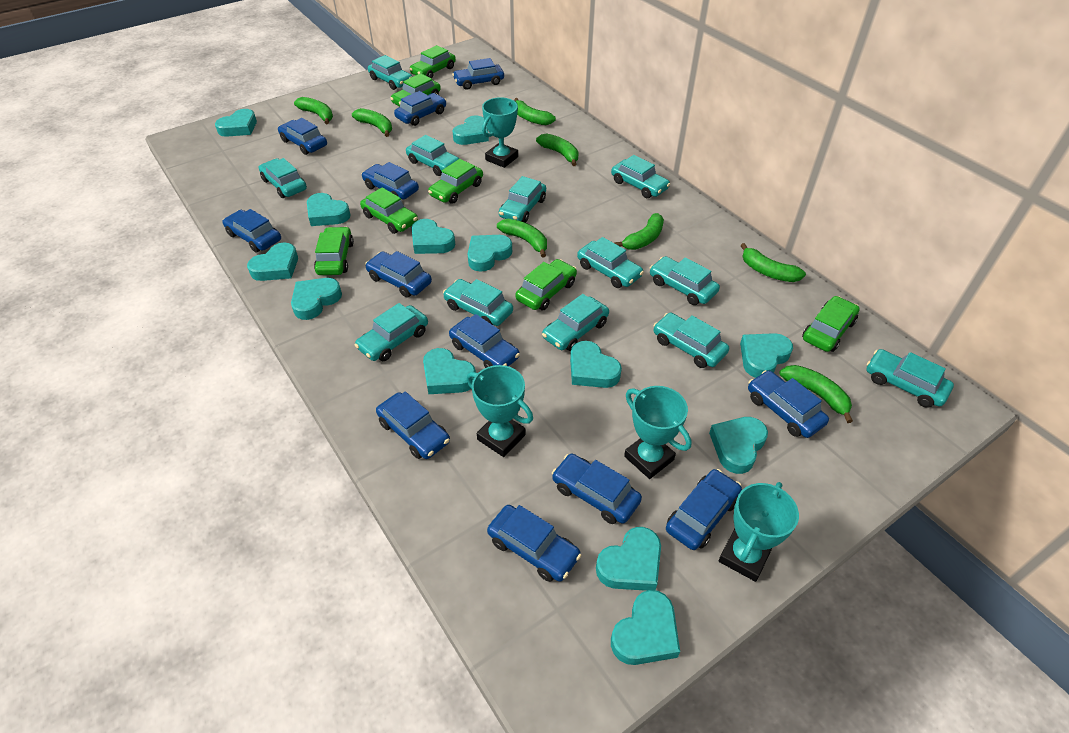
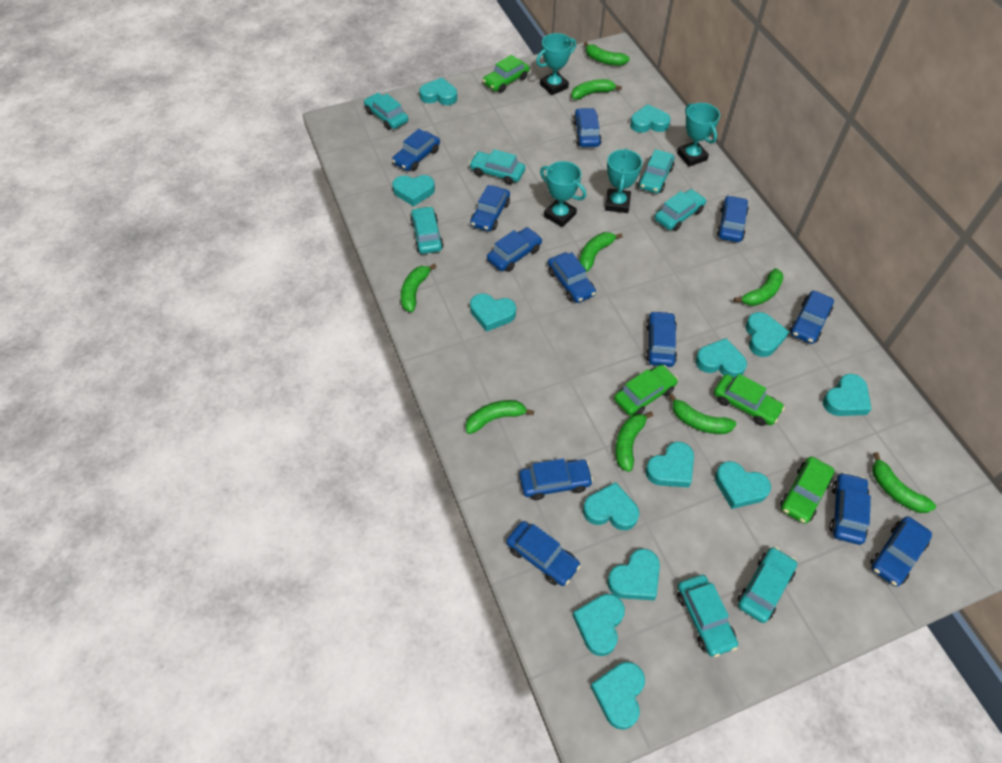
green banana: 8 -> 9
green car: 7 -> 4
turquoise car: 12 -> 7

